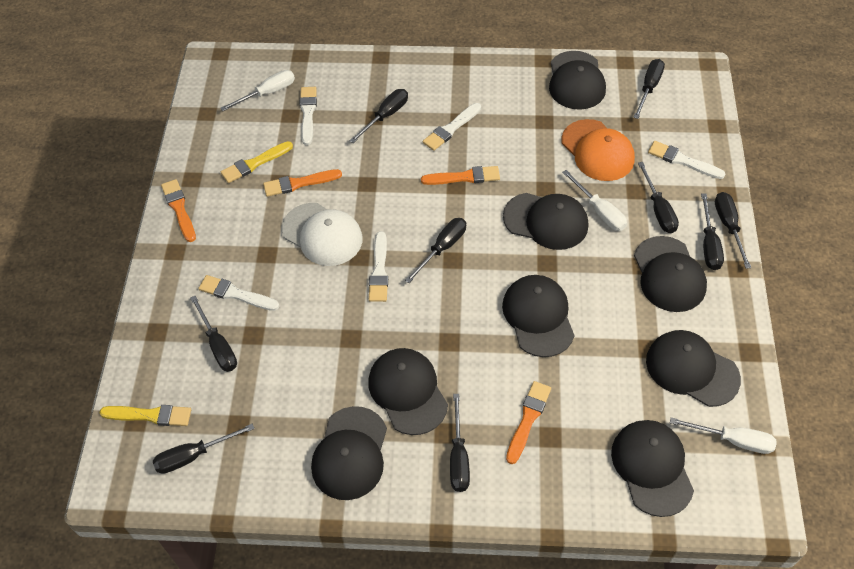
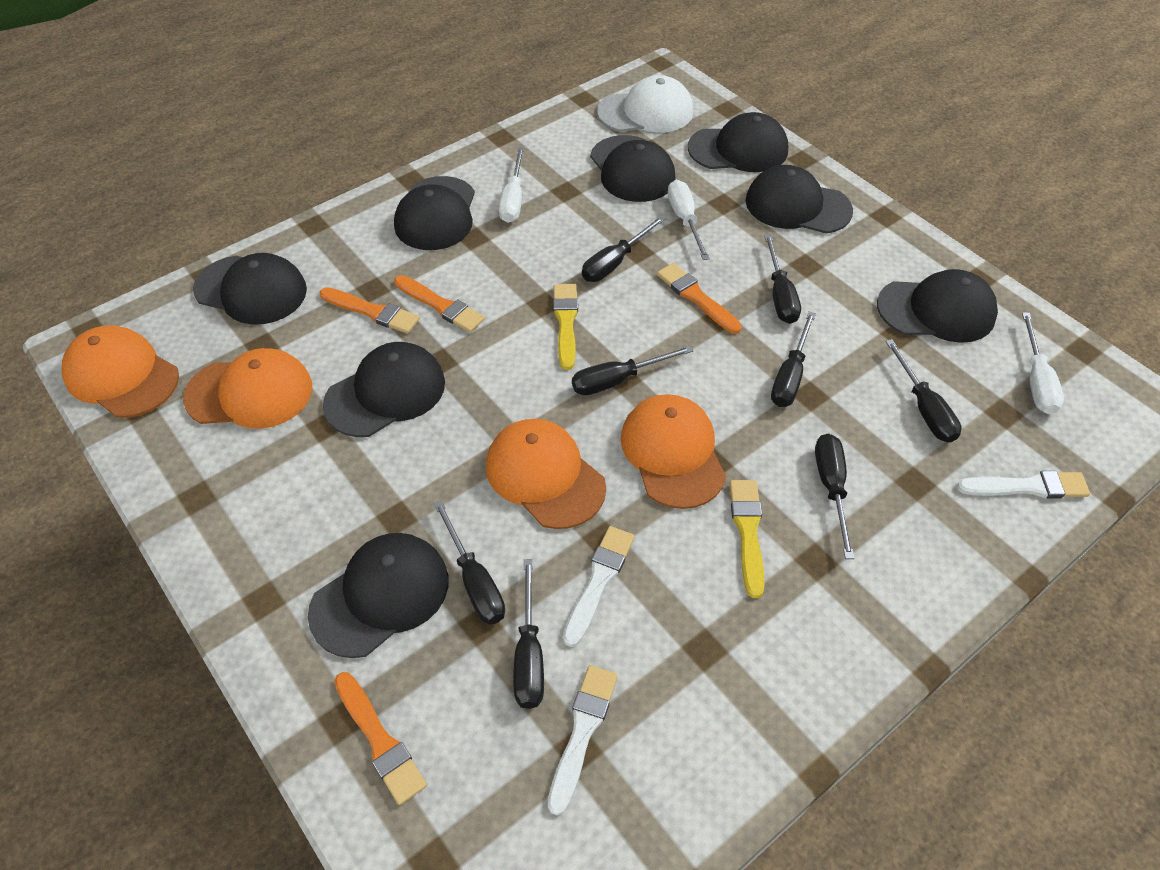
black screwdriver: 9 -> 8
orange cap: 1 -> 4
white brush: 5 -> 3

